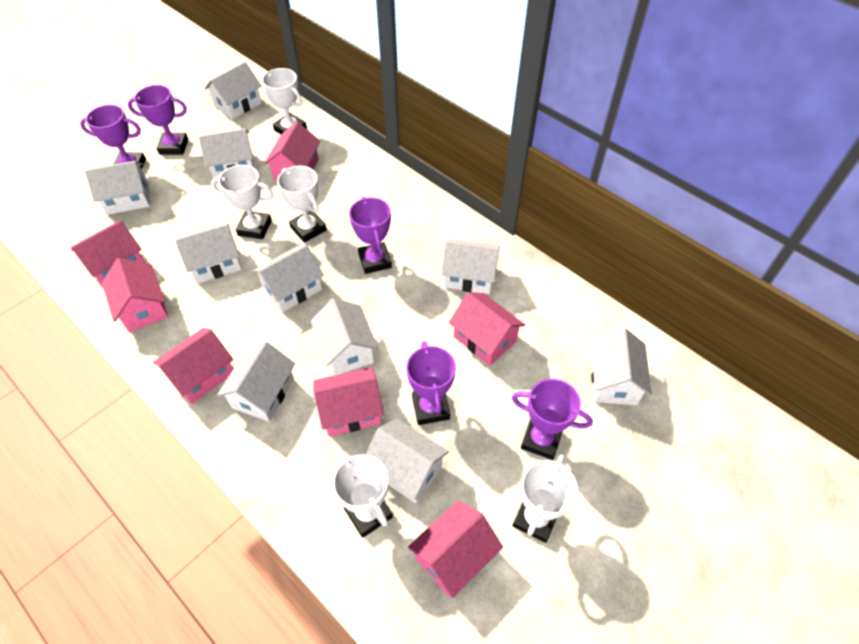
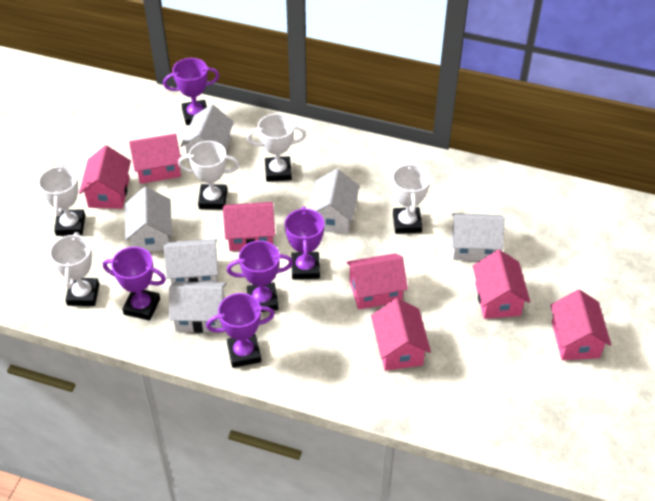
white house: 10 -> 6

